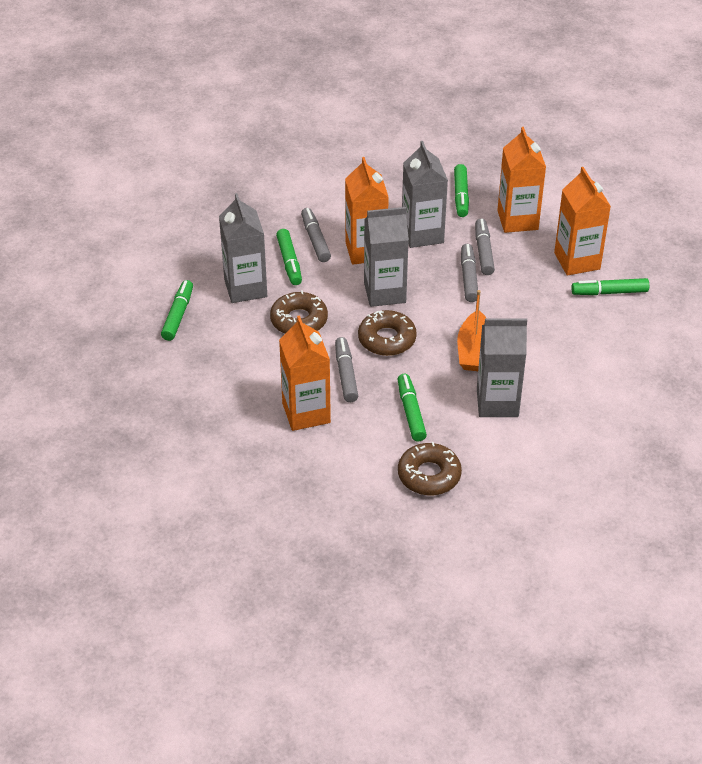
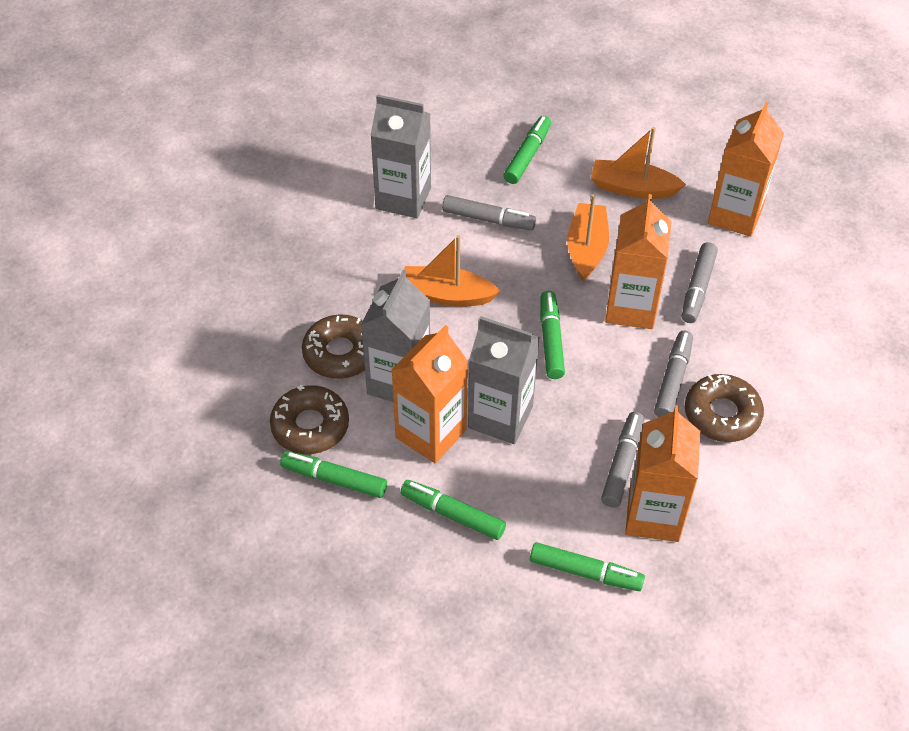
grey carton: 4 -> 3
orange boat: 1 -> 3

